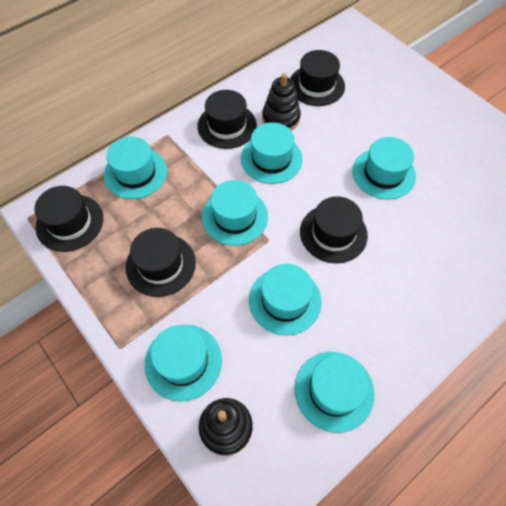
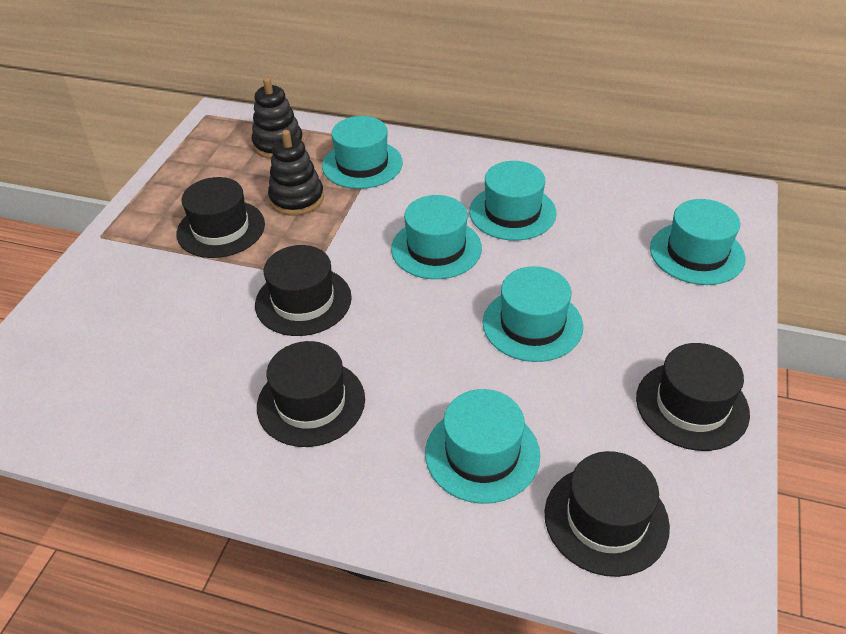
turquoise hat: 7 -> 6

